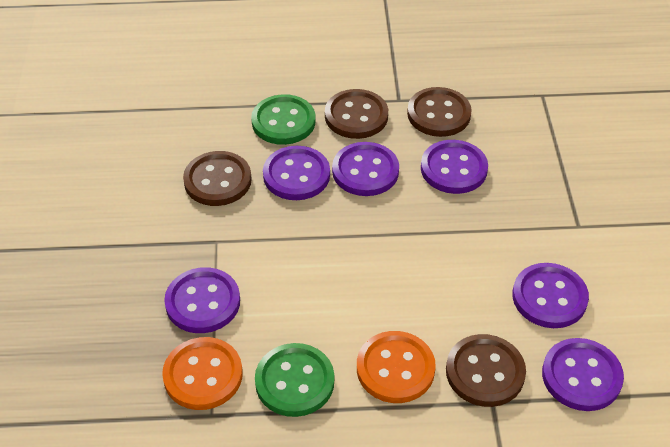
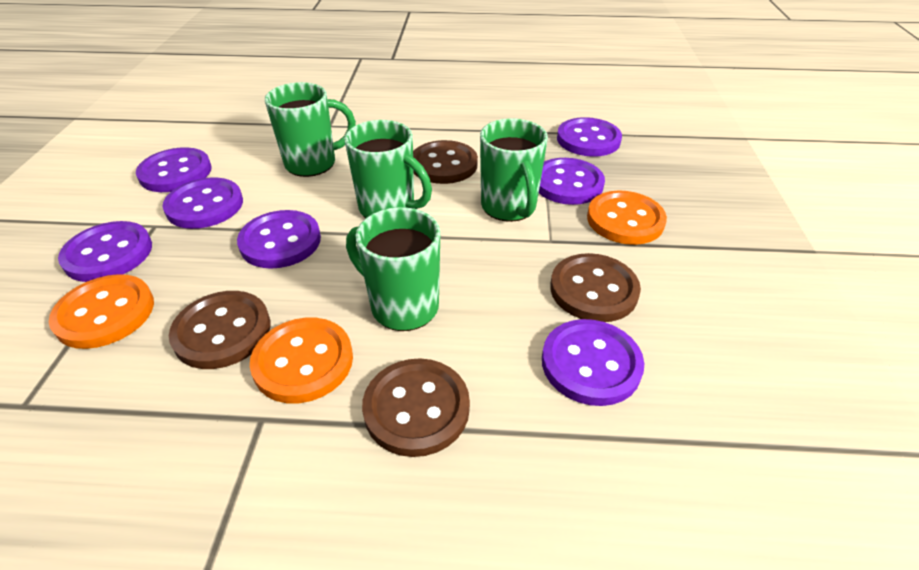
green button: 2 -> 0
green mug: 0 -> 4
orange button: 2 -> 3
purple button: 6 -> 7

